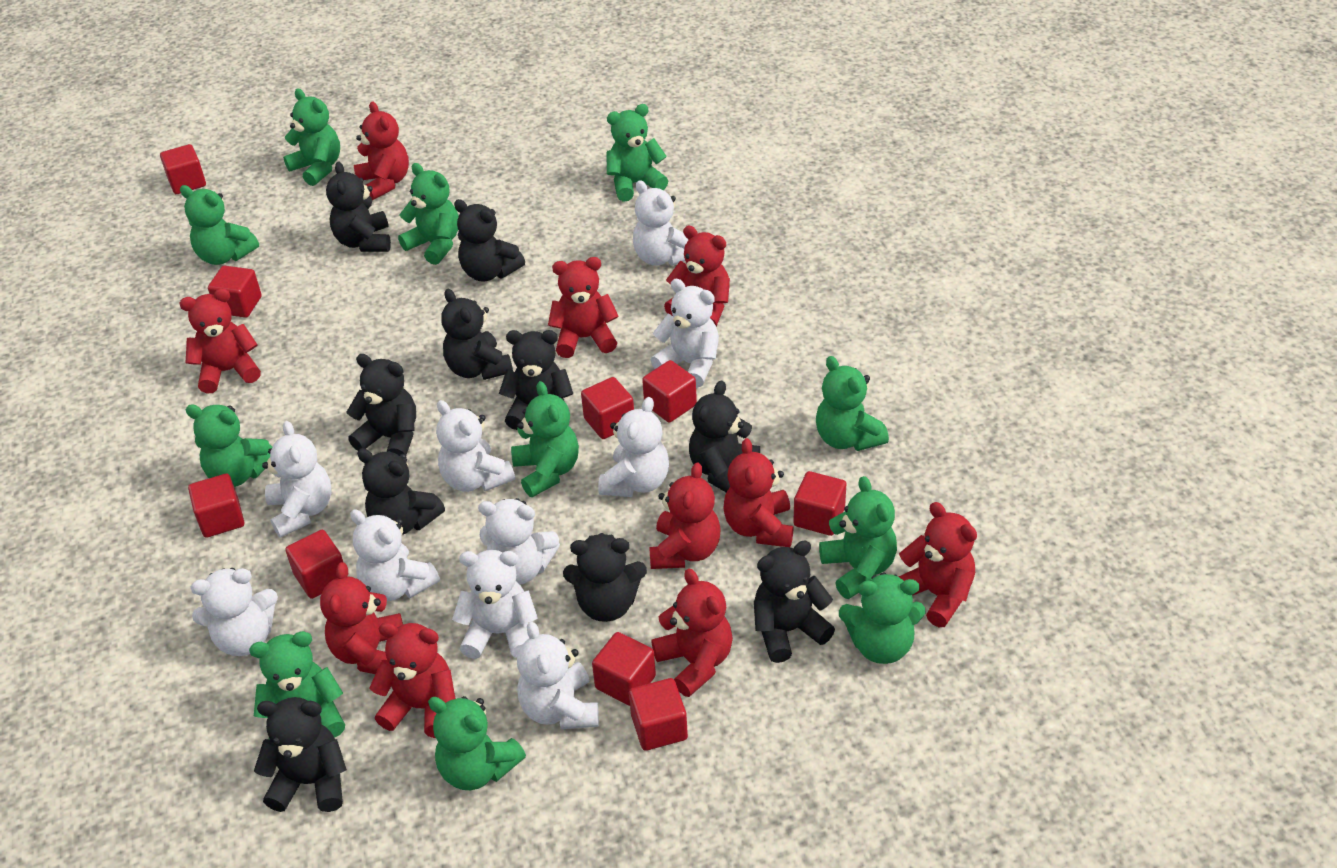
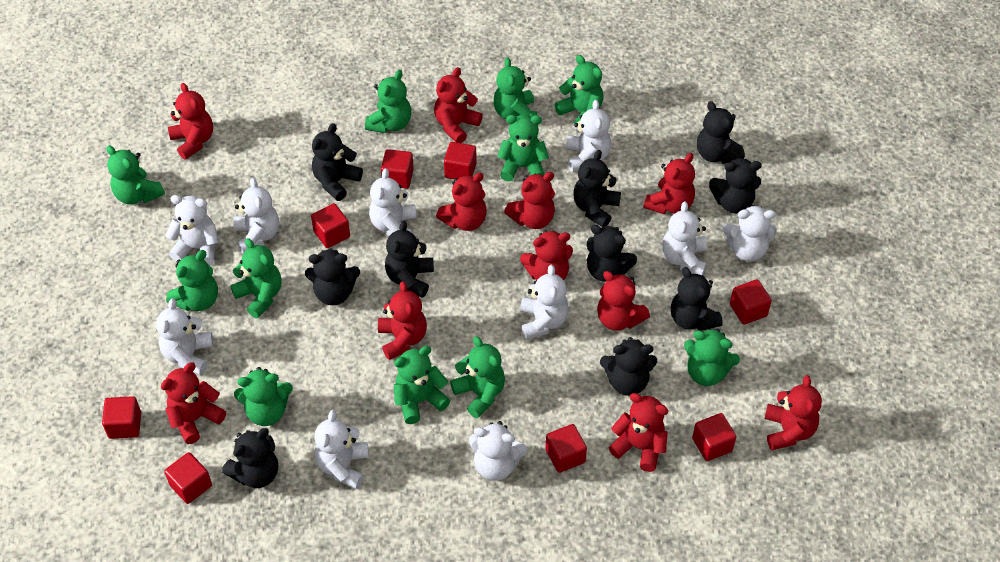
red cube: 9 -> 8
red teddy bear: 10 -> 11

